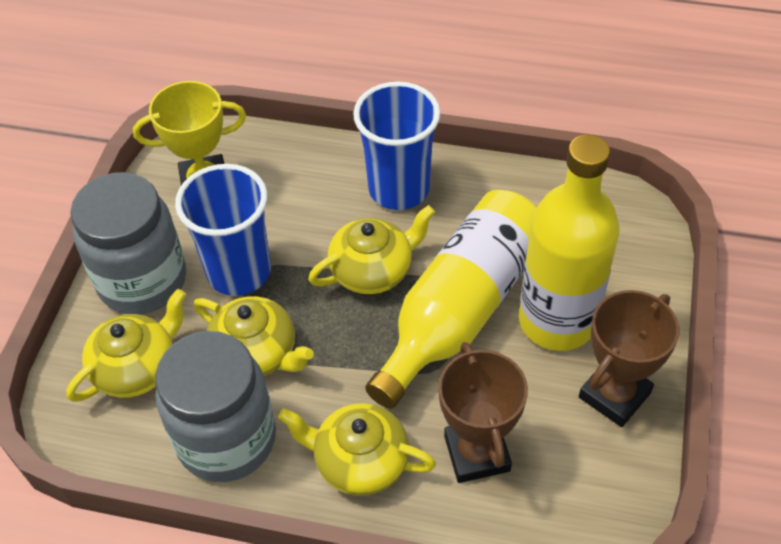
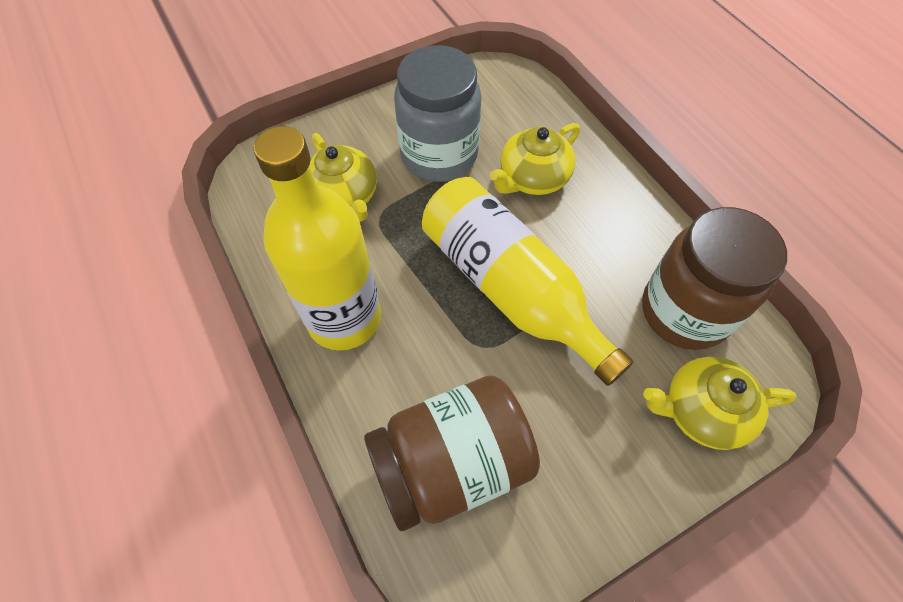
blue cup: 2 -> 0
brown jar: 0 -> 2
brown trophy: 2 -> 0
grey jar: 2 -> 1
yellow teapot: 4 -> 3
yellow trophy: 1 -> 0

